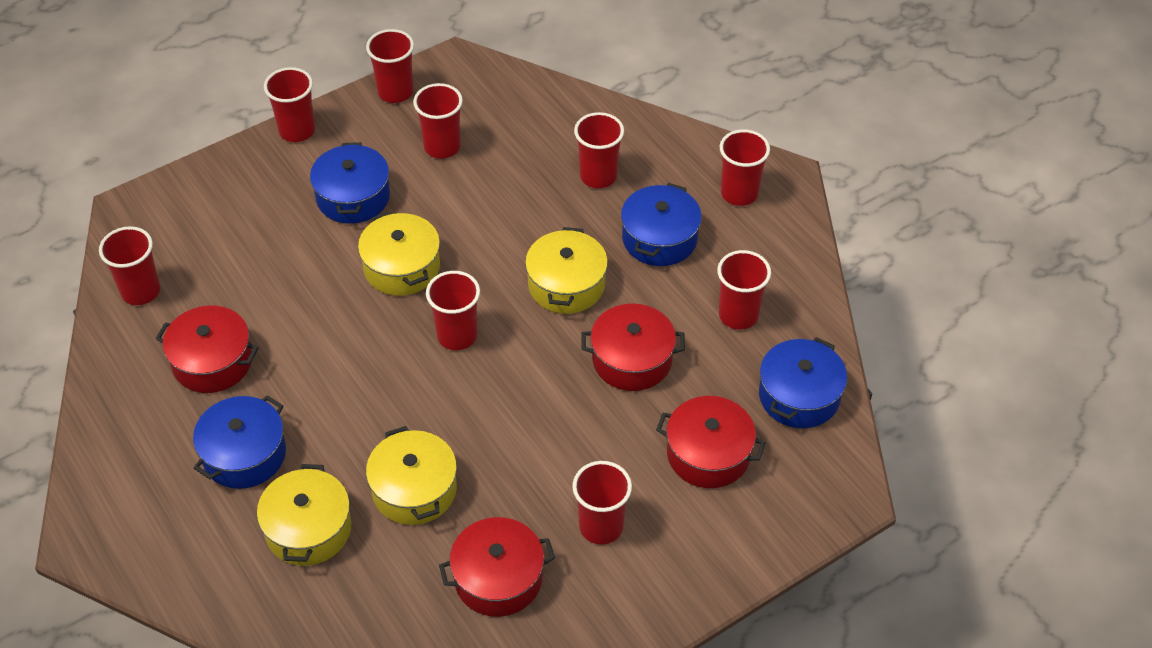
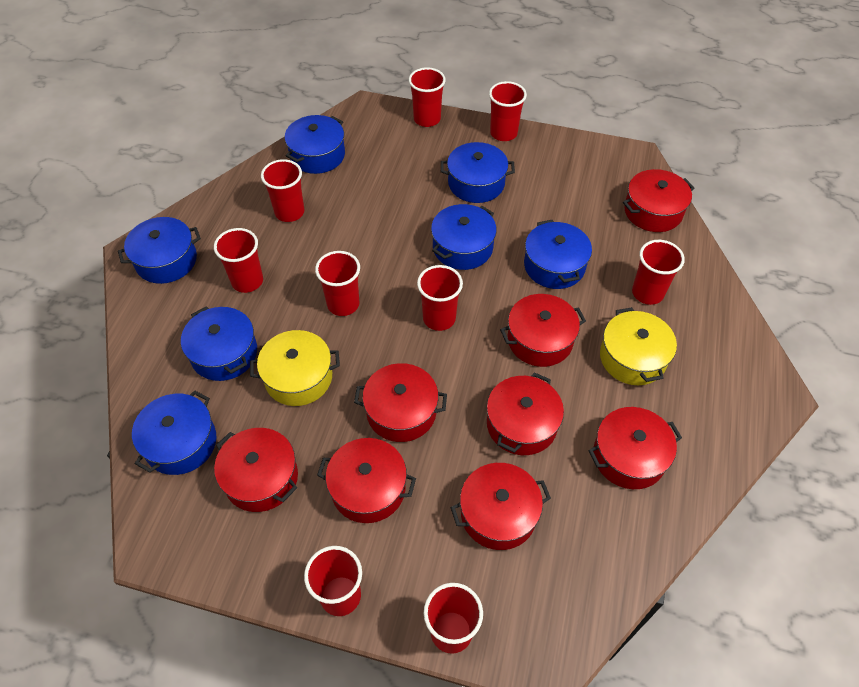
blue pot: 4 -> 7
red pot: 4 -> 8
yellow pot: 4 -> 2

